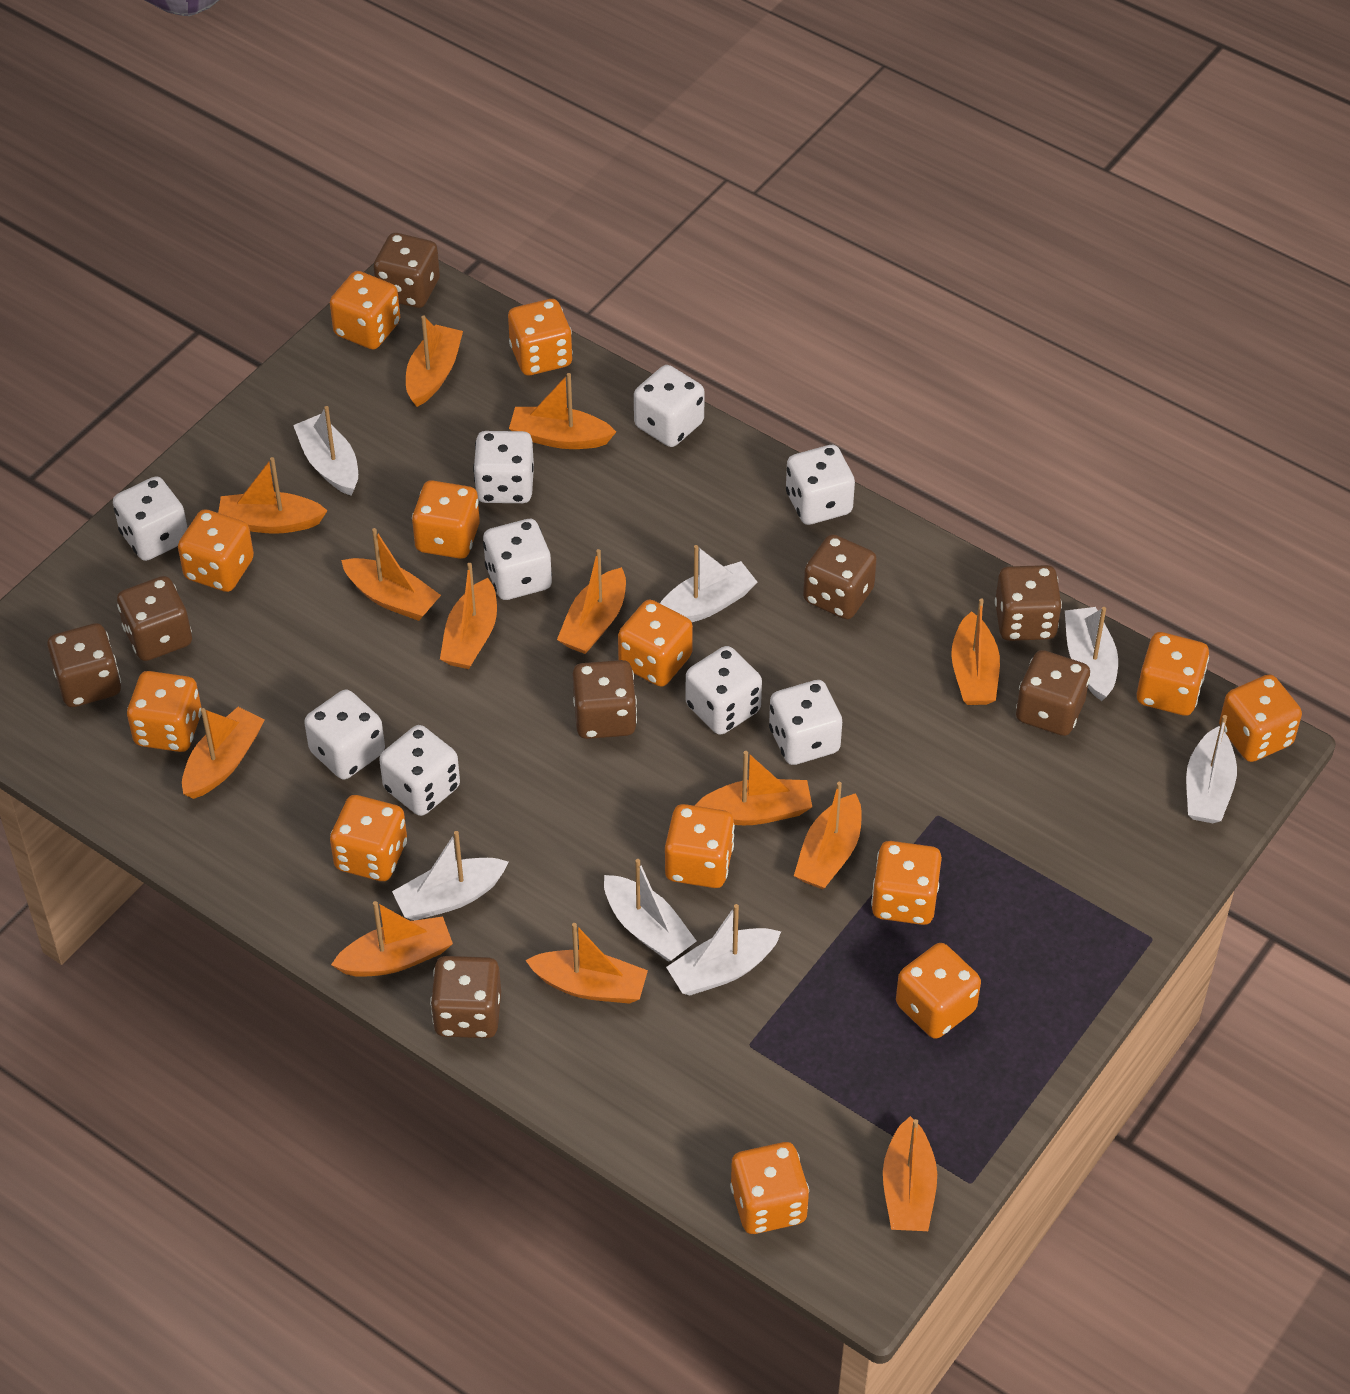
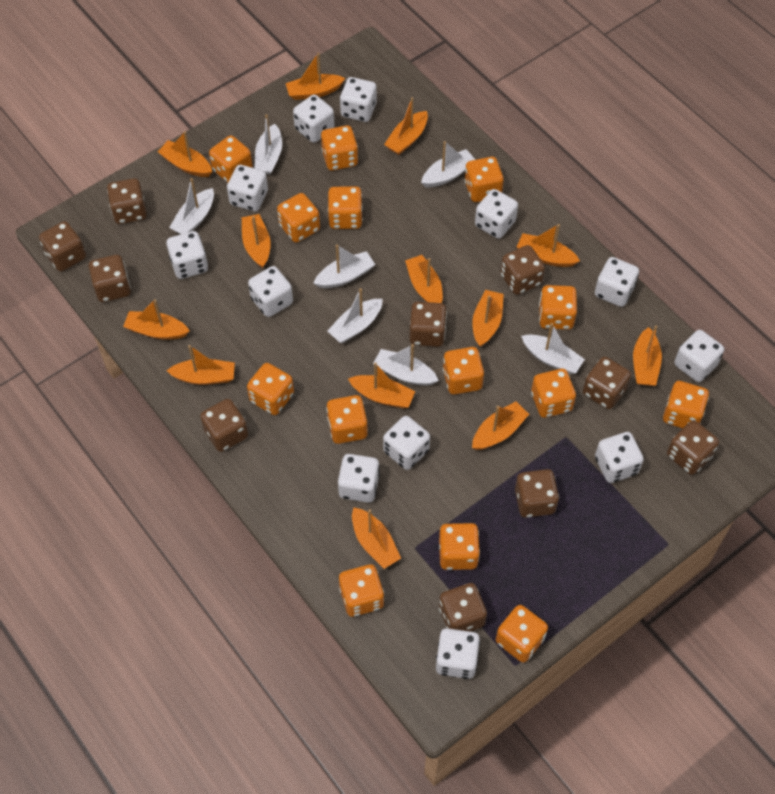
brown dice: 8 -> 10
orange dice: 13 -> 14
white dice: 9 -> 12

